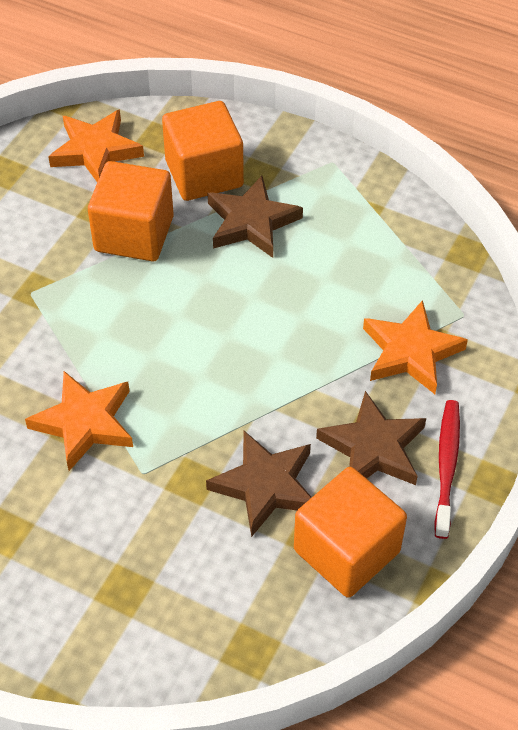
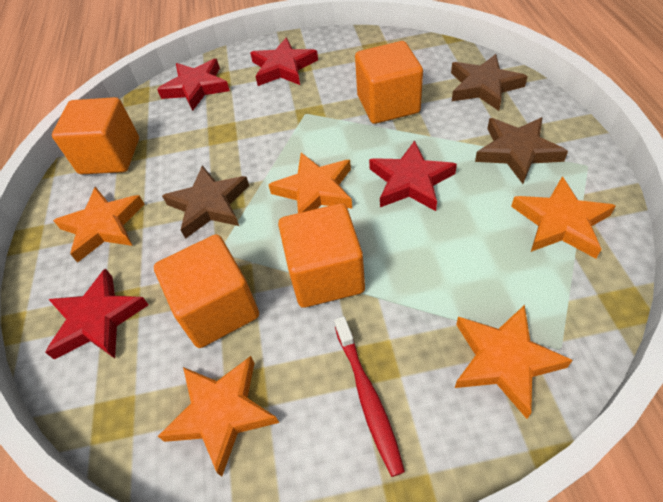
orange cube: 3 -> 4
orange star: 3 -> 5
red star: 0 -> 4

